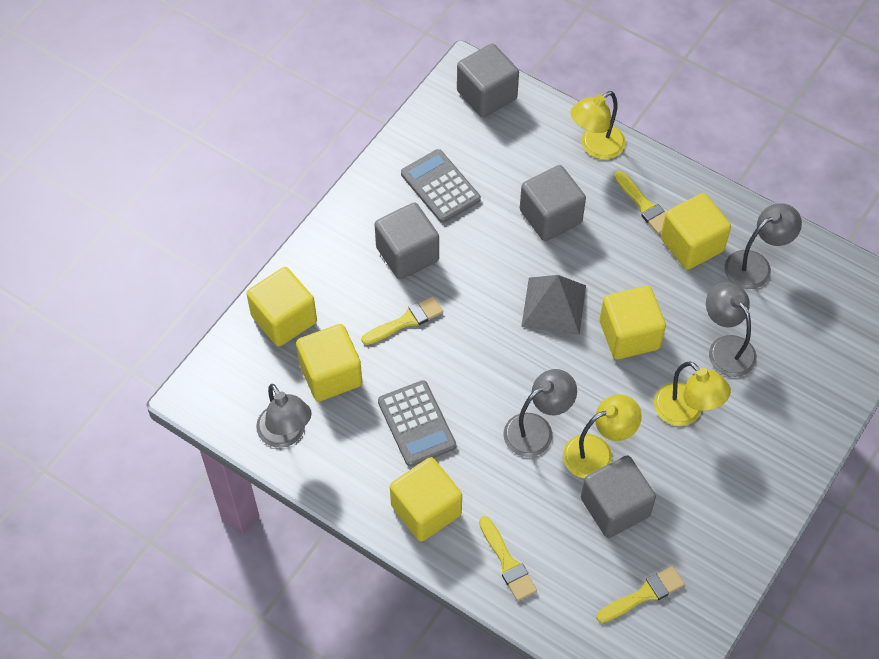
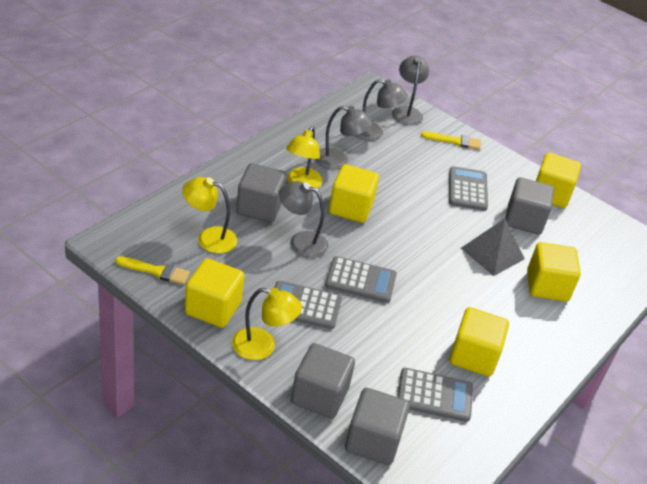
grey calculator: 2 -> 4
yellow brush: 4 -> 2

